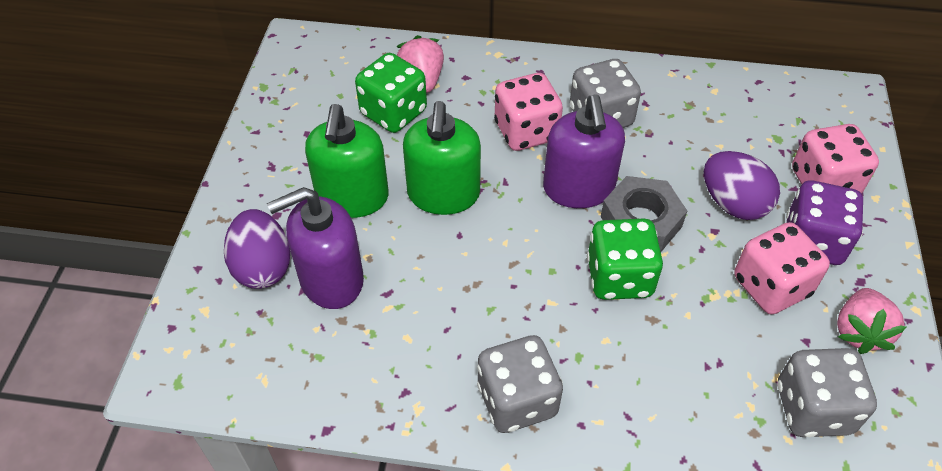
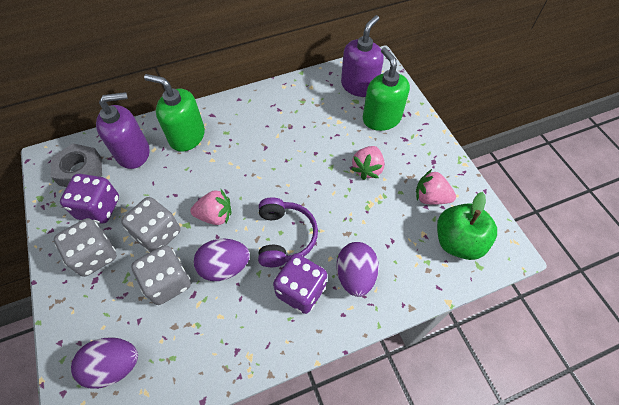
green apple: 0 -> 1
green dice: 2 -> 0
pink dice: 3 -> 0
pink strawberry: 2 -> 3
purple dice: 1 -> 2
purple egg: 2 -> 3
purple headphones: 0 -> 1

